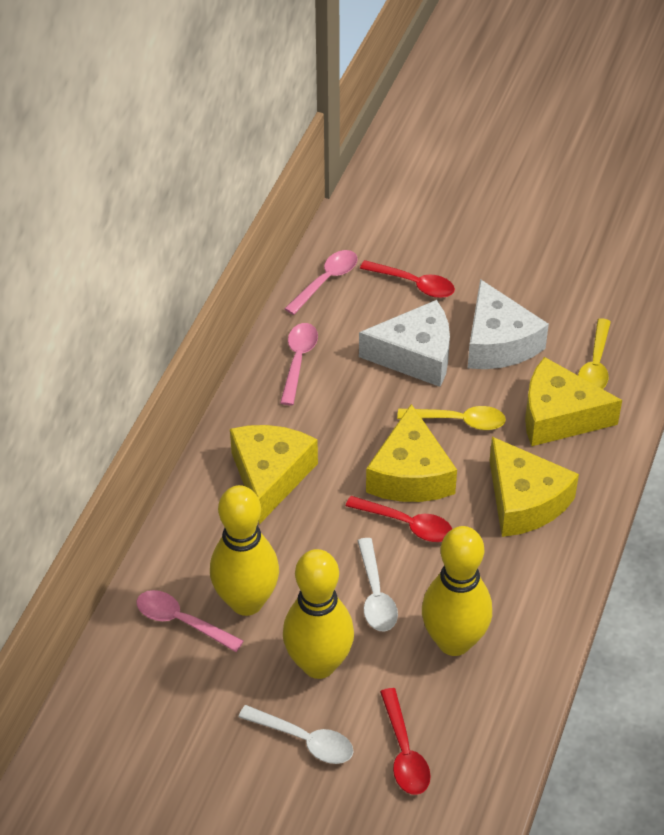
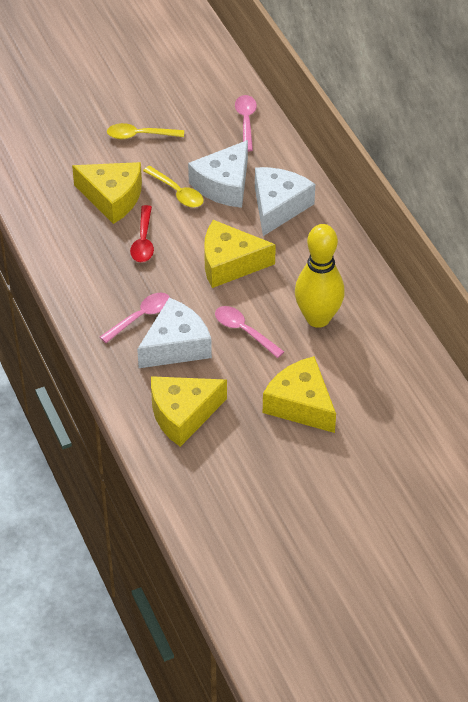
red spoon: 3 -> 1
white cheese: 2 -> 3
white spoon: 2 -> 0
yellow bowling pin: 3 -> 1

